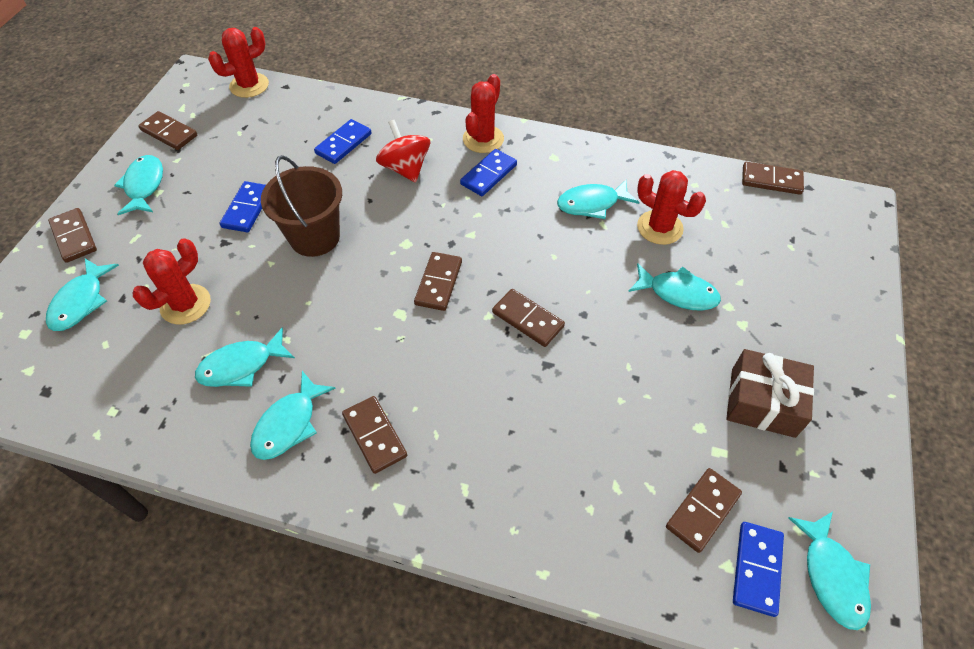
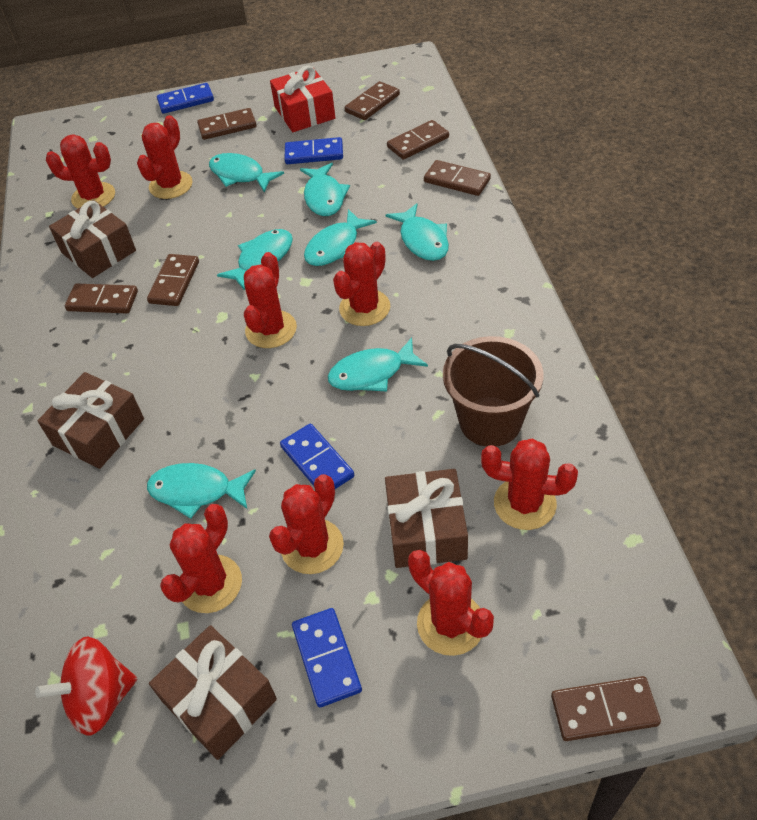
brown gift: 1 -> 4
red cactus: 4 -> 8
red gift: 0 -> 1

